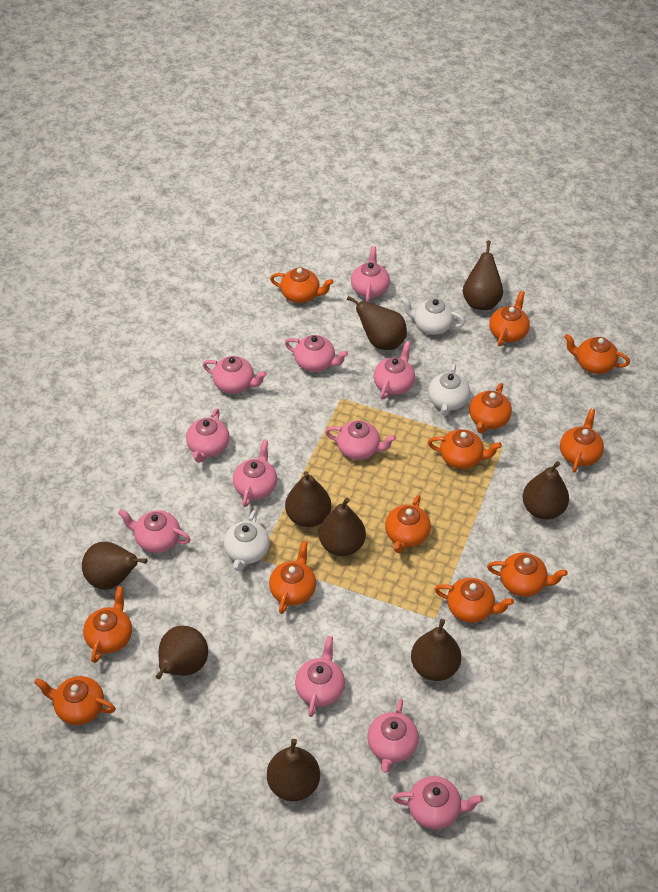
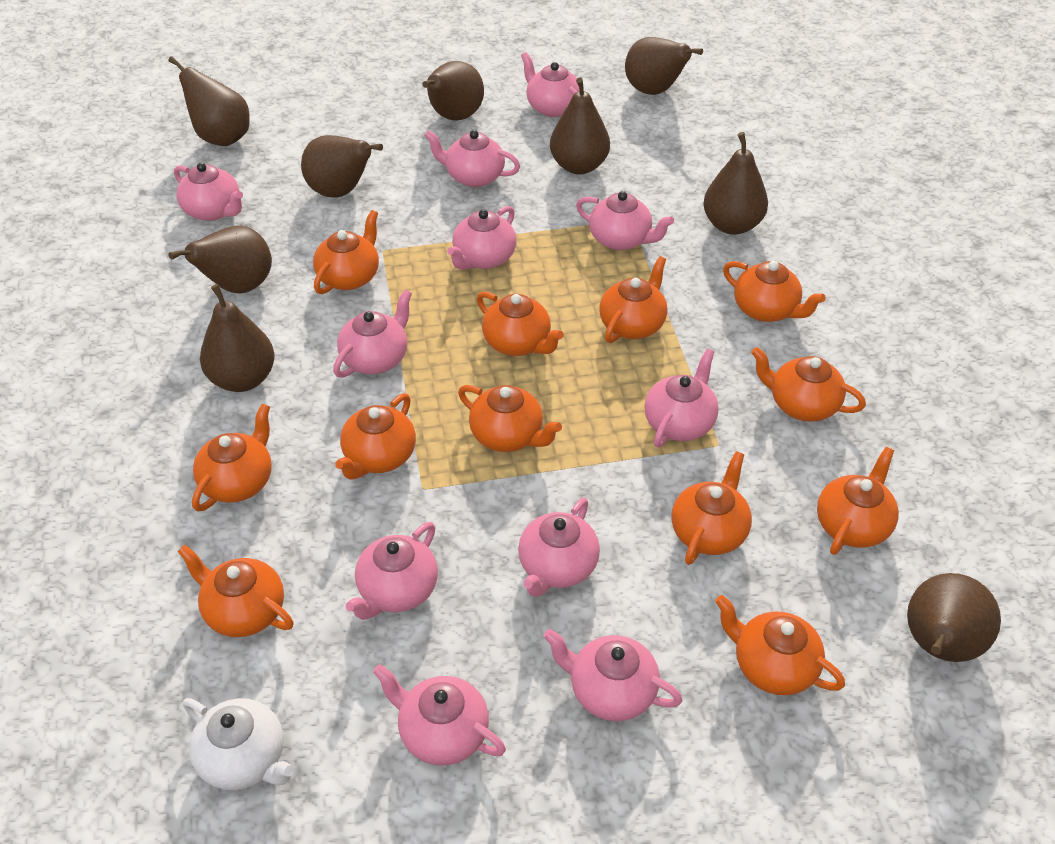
white teapot: 3 -> 1

